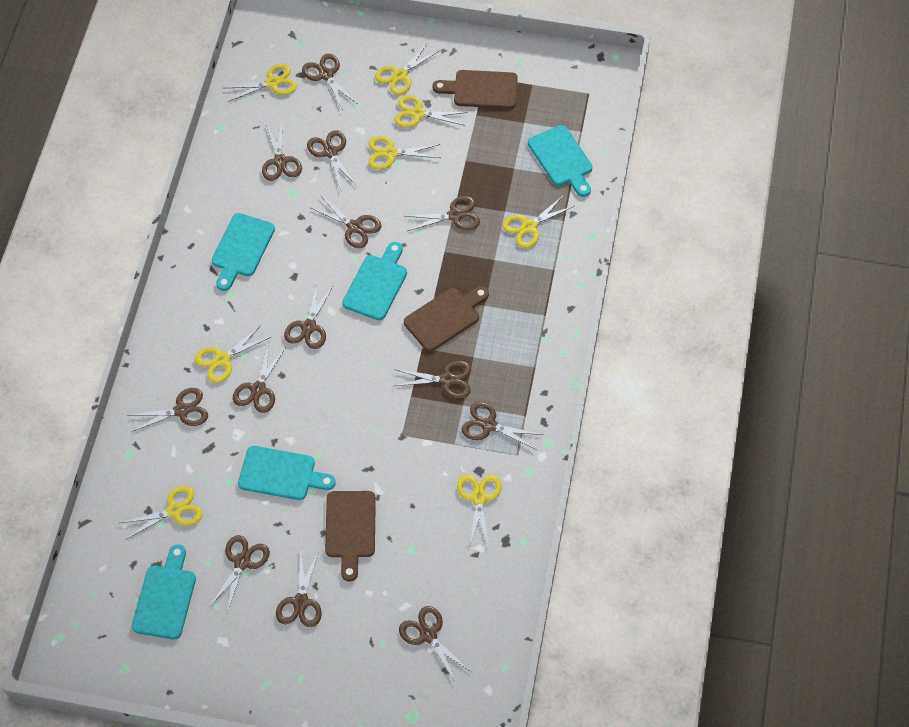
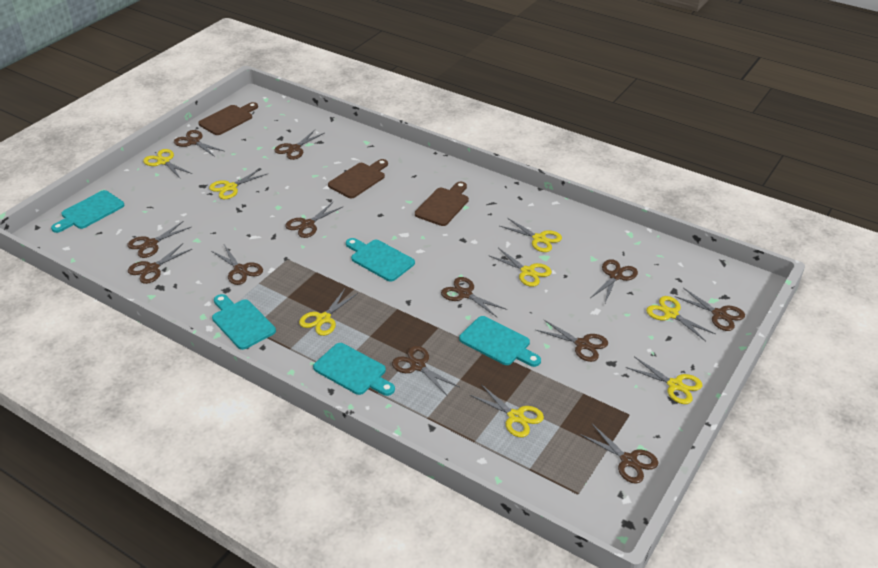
brown scissors: 13 -> 12

